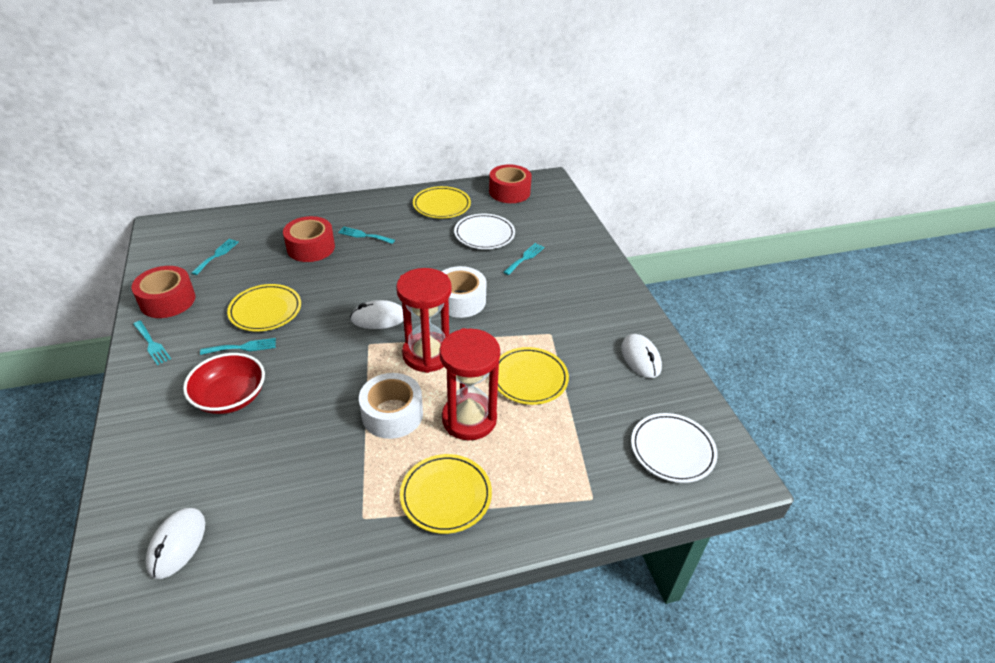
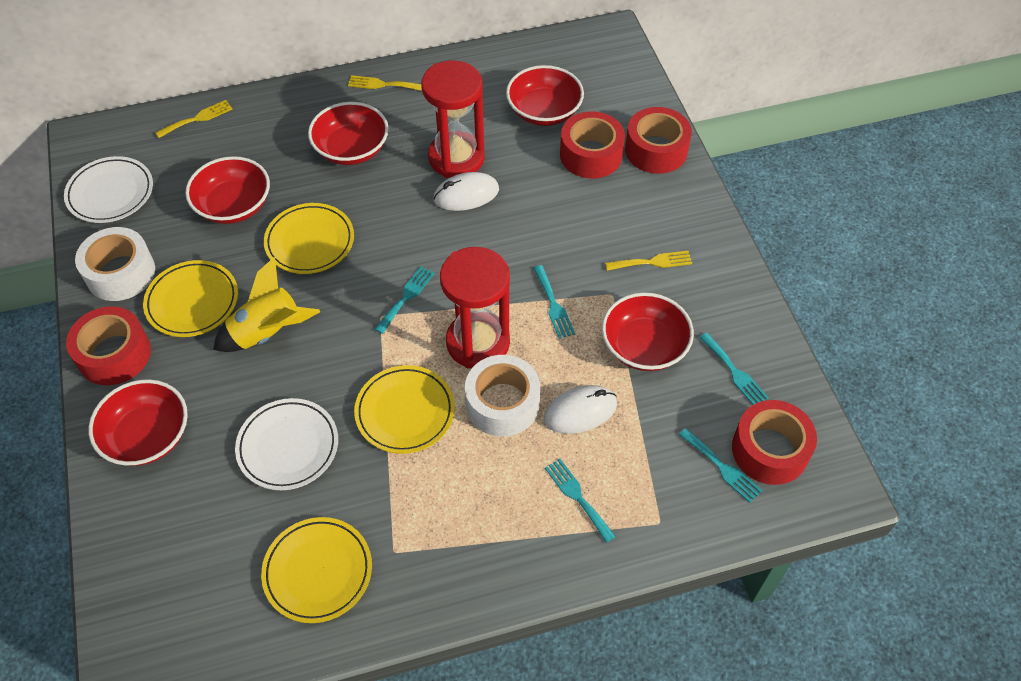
red bowl: 1 -> 5
red tape: 3 -> 4
white mouse: 3 -> 2
yellow fork: 0 -> 3
yellow rocket: 0 -> 1

